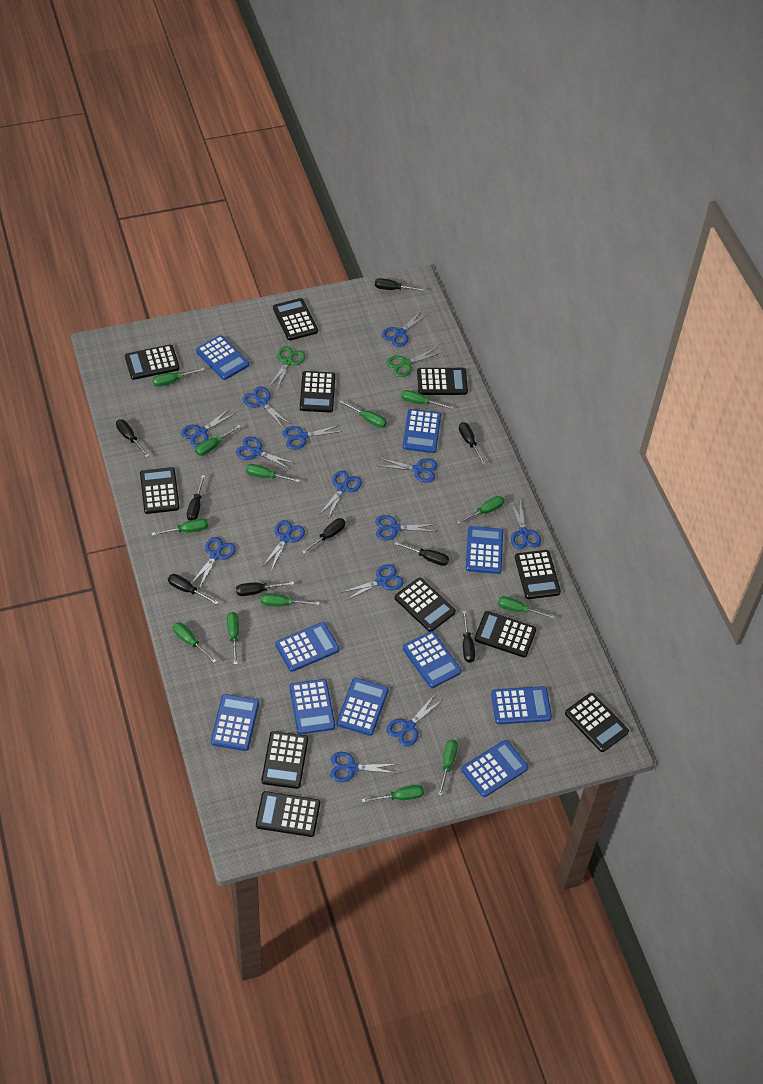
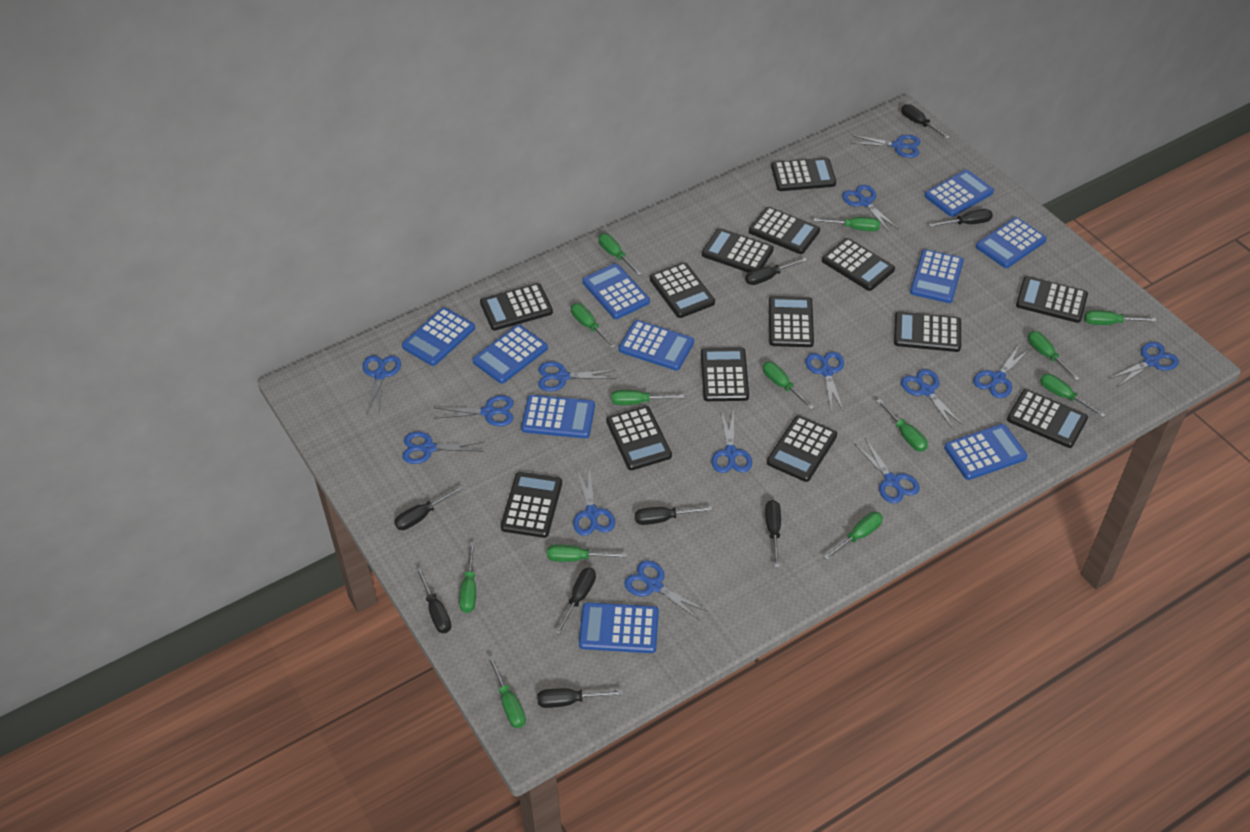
black calculator: 11 -> 14
green scissors: 2 -> 0

